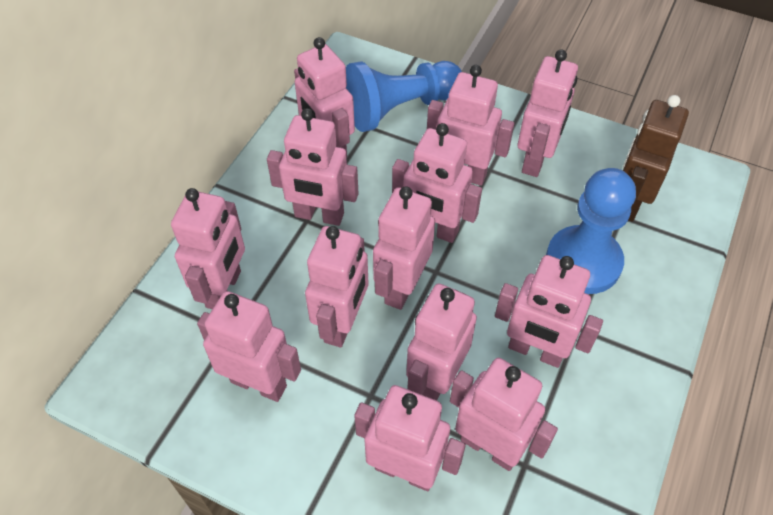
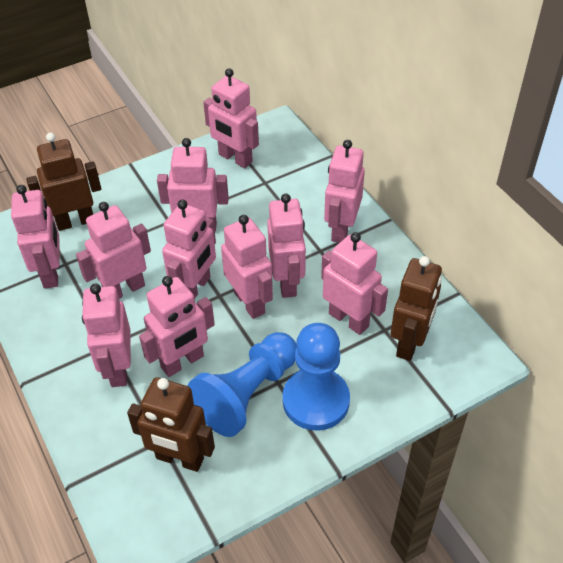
brown robot: 1 -> 3
pink robot: 13 -> 11

